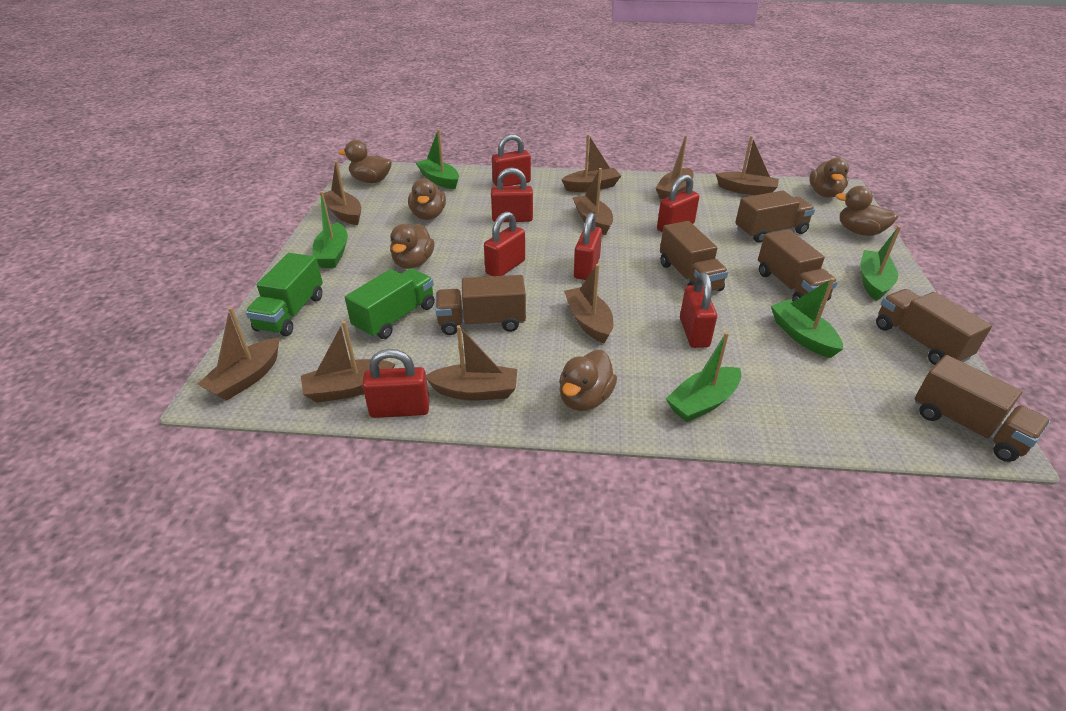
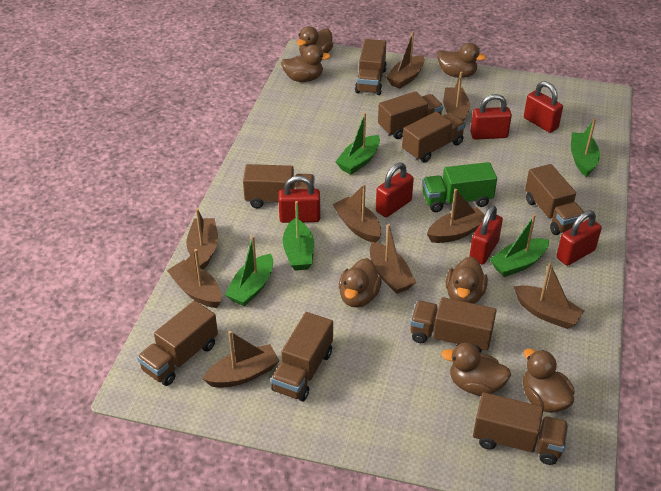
brown duck: 6 -> 7
brown truck: 6 -> 9
green truck: 2 -> 1
red padlock: 7 -> 6

